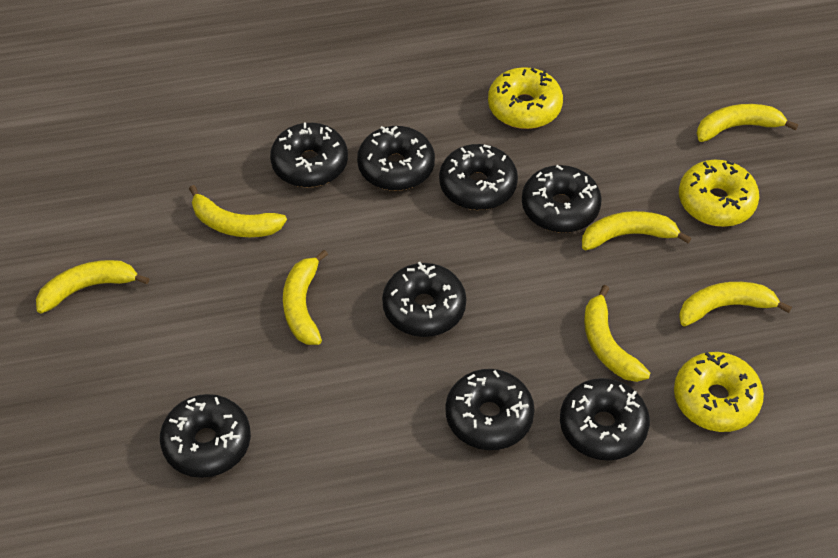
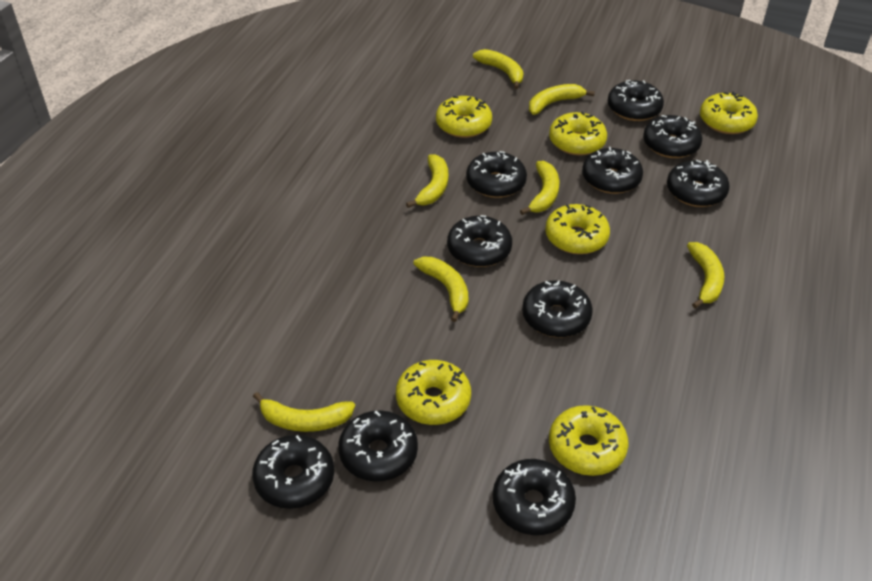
black donut: 8 -> 10
yellow donut: 3 -> 6

